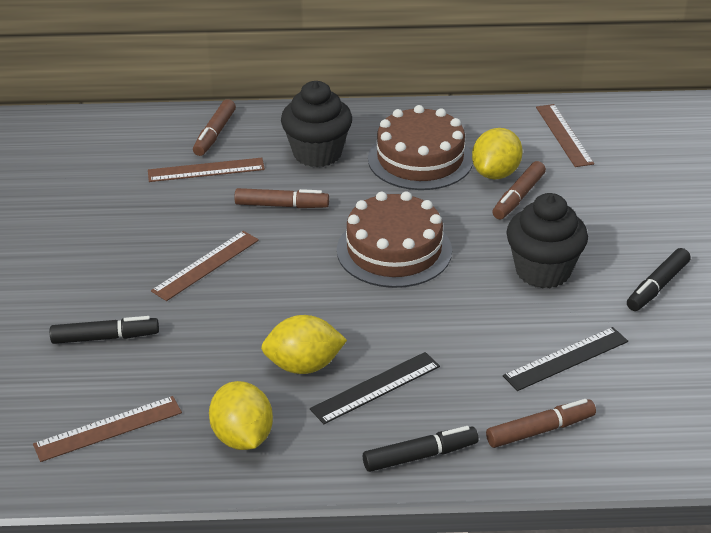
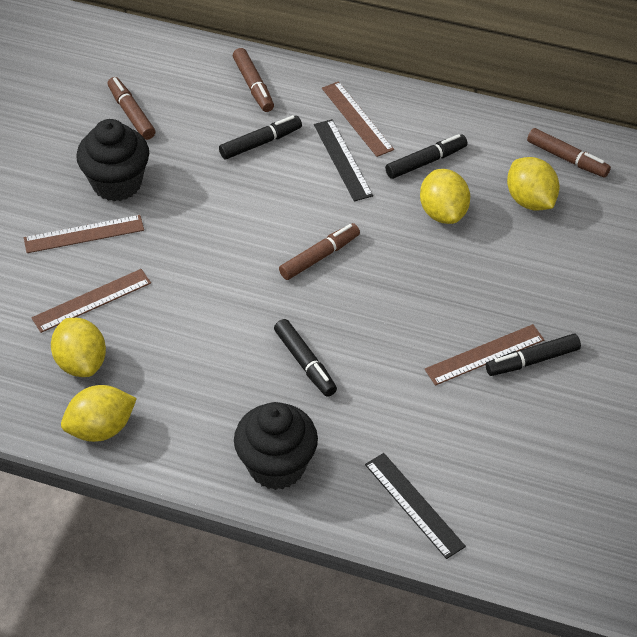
black marker: 3 -> 4
brown cake: 2 -> 0
yellow lemon: 3 -> 4

